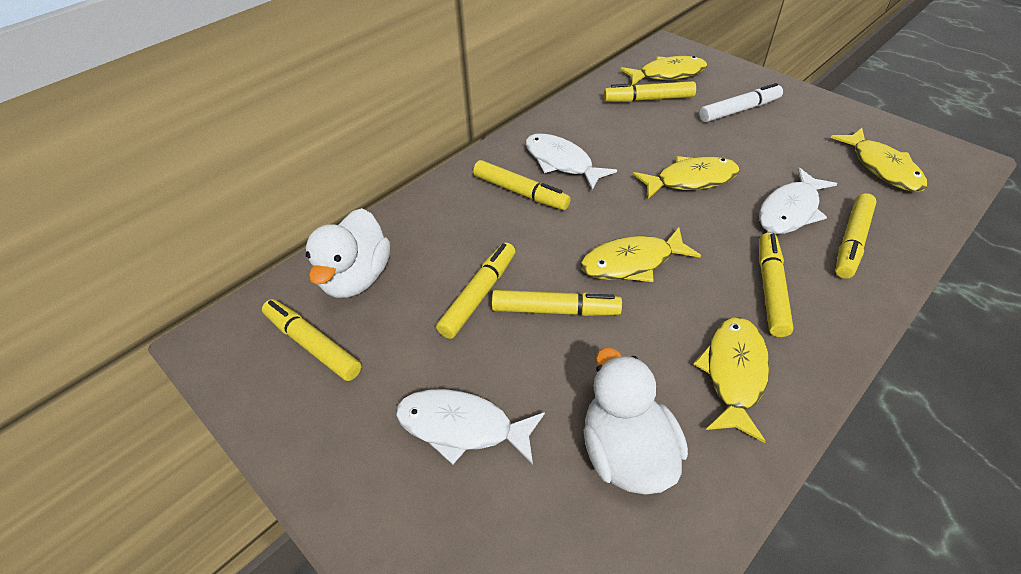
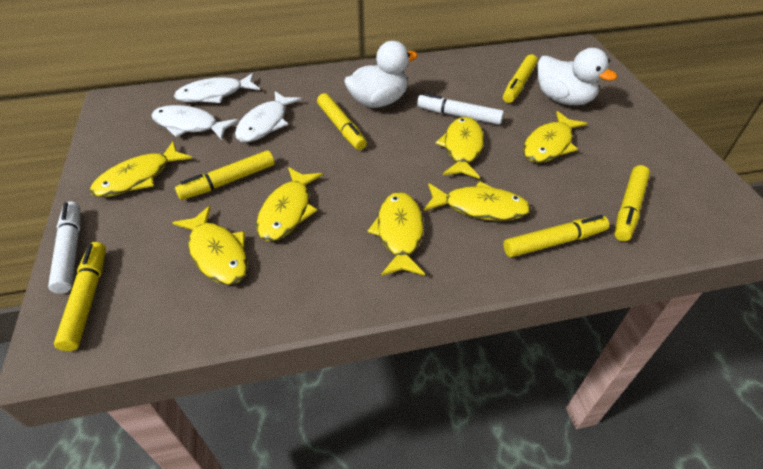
white marker: 1 -> 2
yellow fish: 5 -> 7
yellow marker: 7 -> 6

